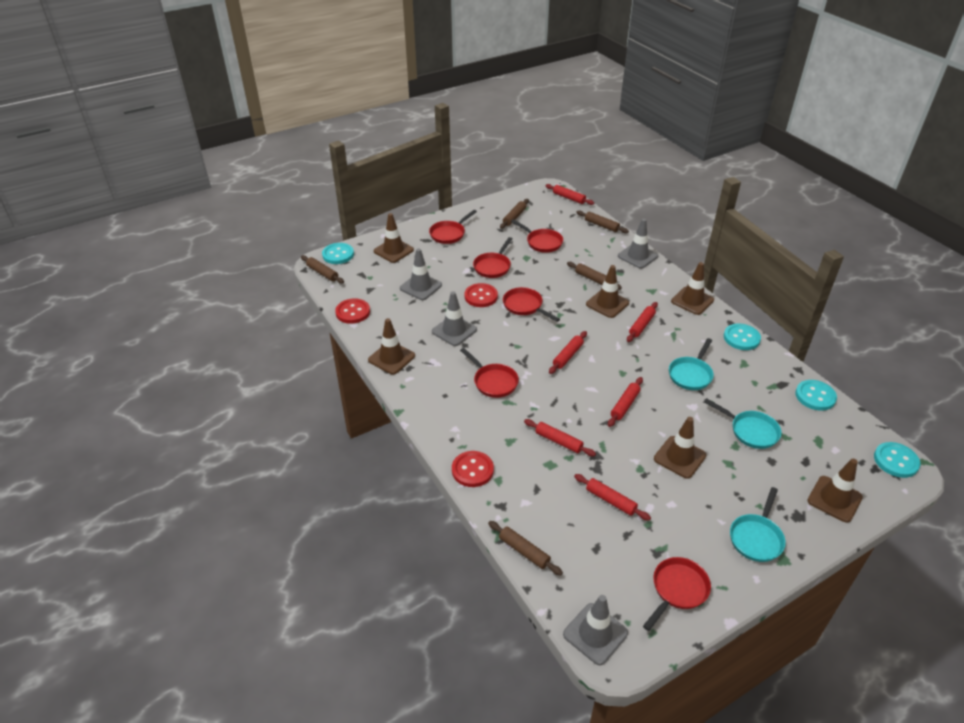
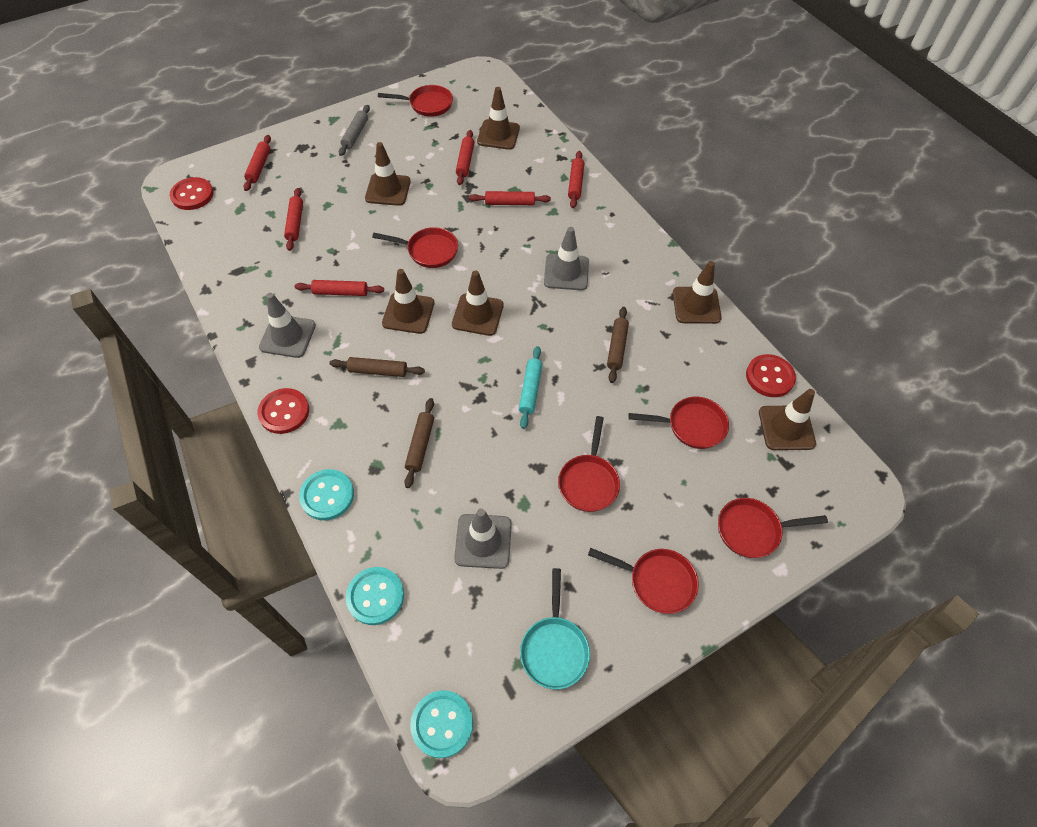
brown rolling pin: 5 -> 3
grey rolling pin: 0 -> 1
grey traffic cone: 4 -> 3
turquoise button: 4 -> 3
turquoise pan: 3 -> 1
turquoise rolling pin: 0 -> 1

